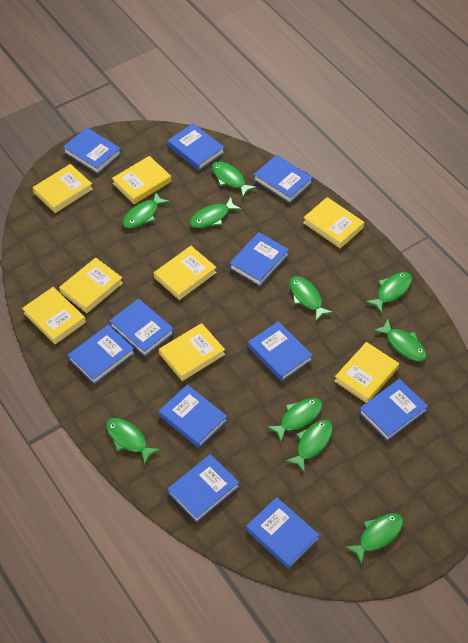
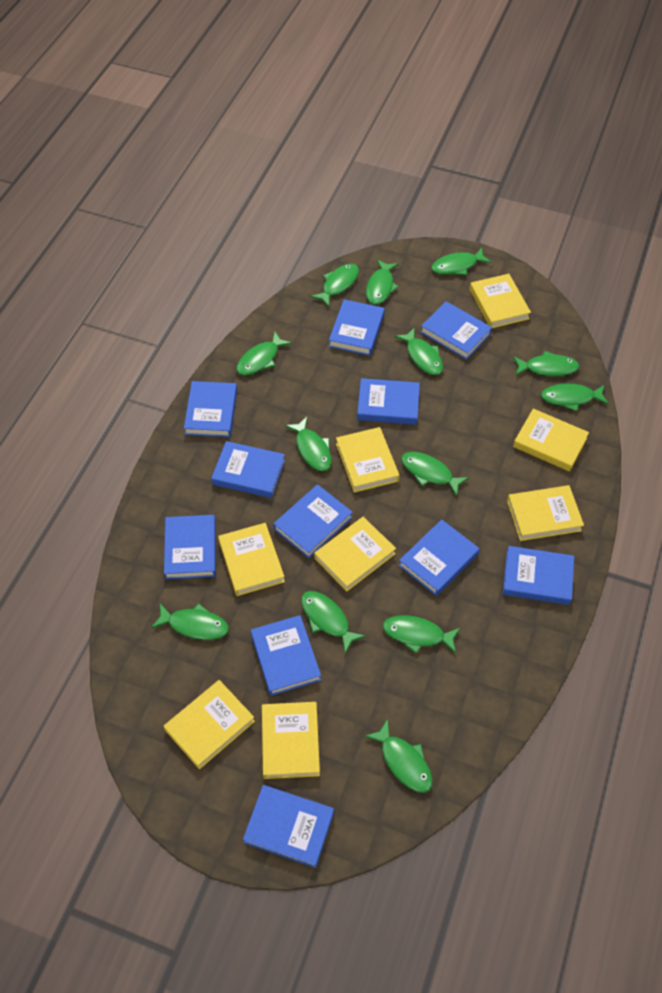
green fish: 10 -> 13

